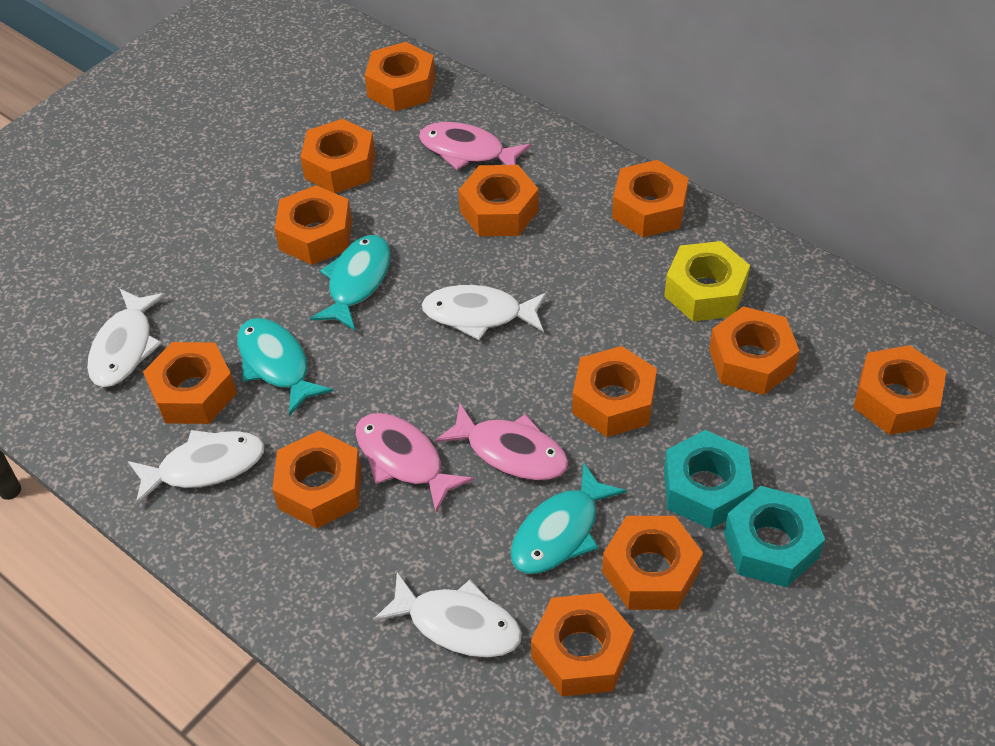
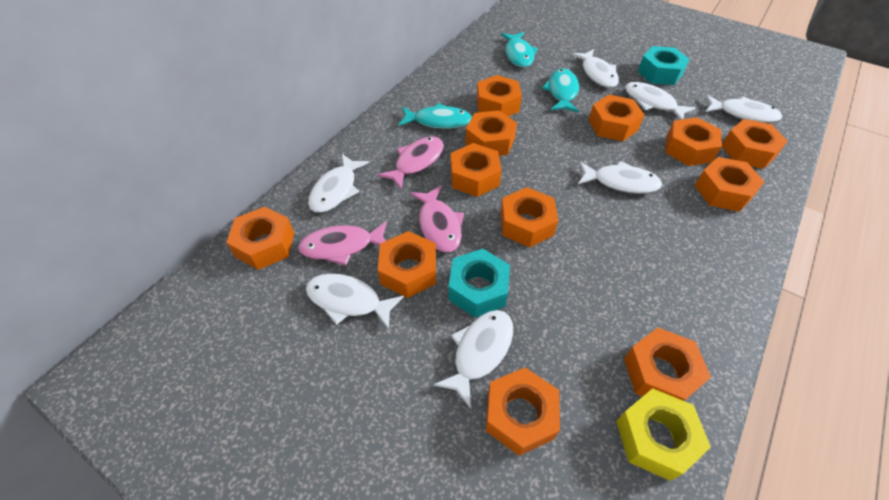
white fish: 4 -> 7

